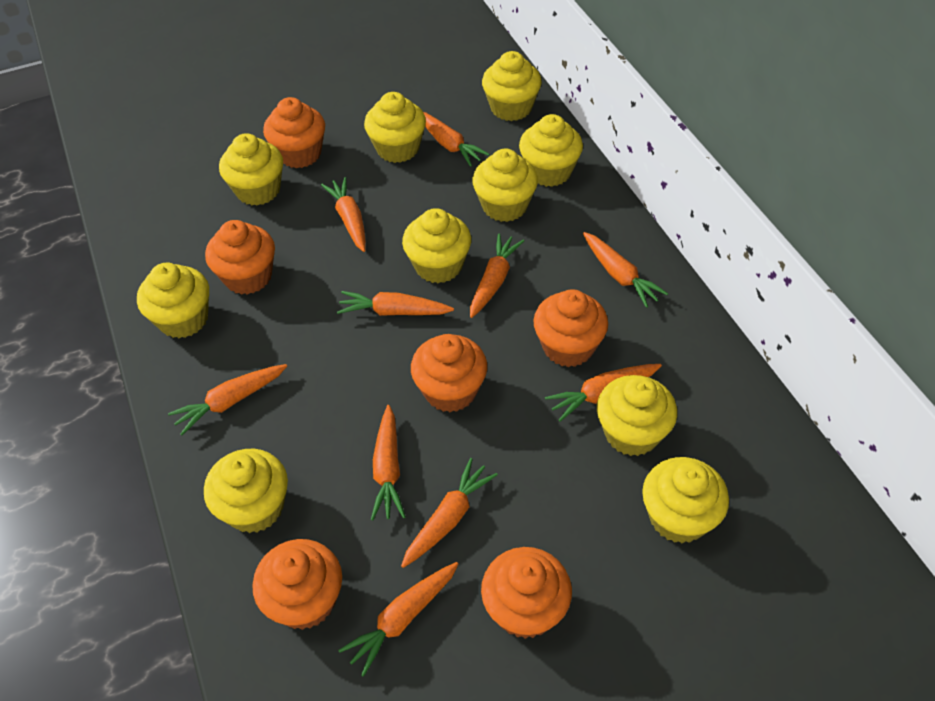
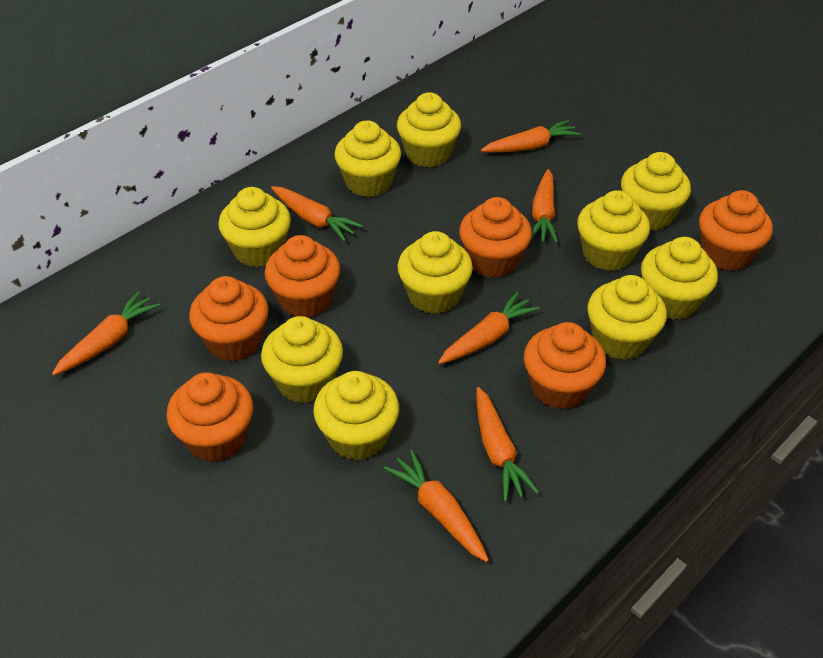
orange carrot: 10 -> 7

